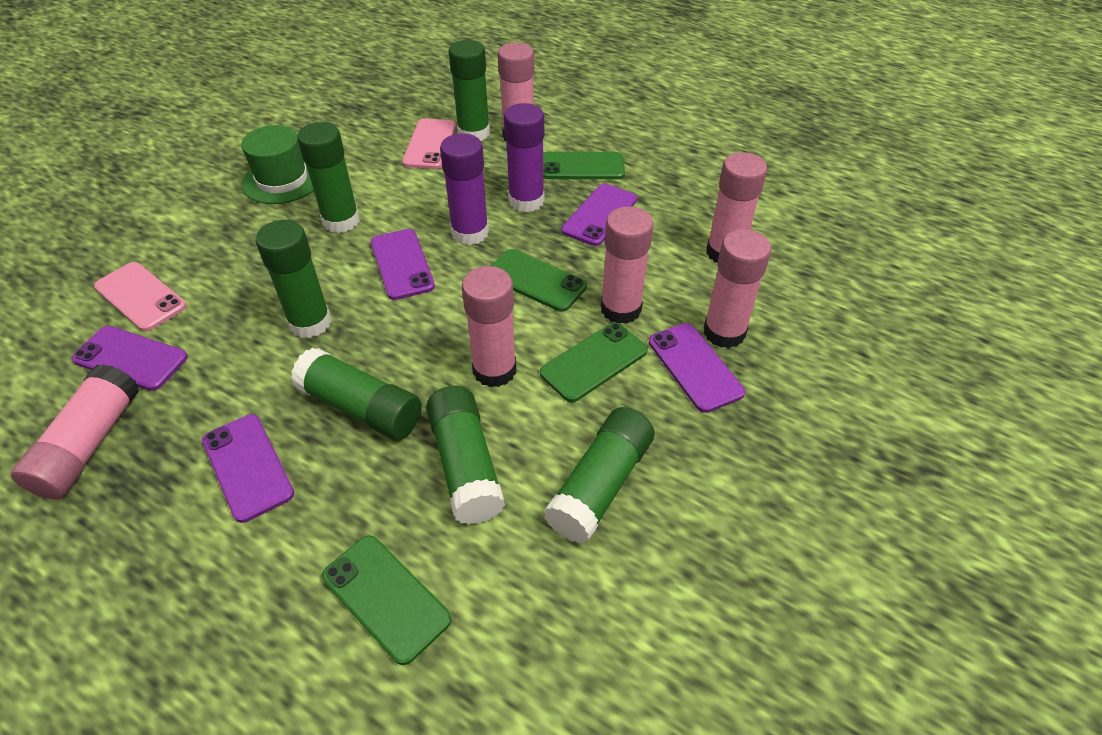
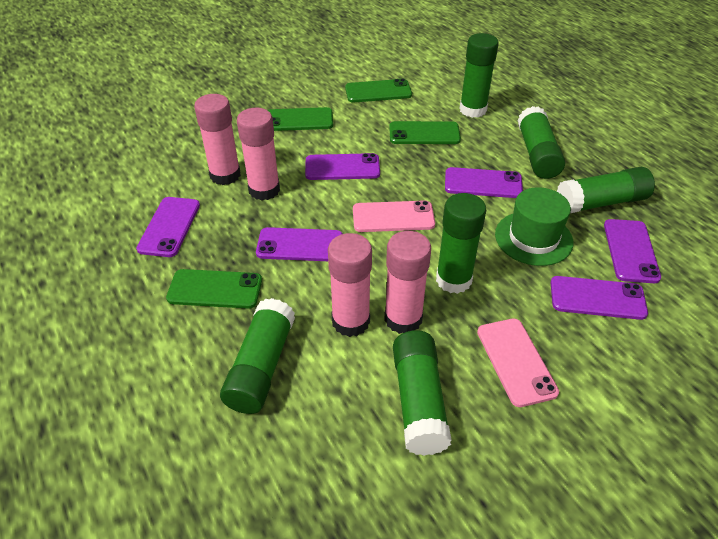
pink glue stick: 6 -> 4
purple glue stick: 2 -> 0
purple phone: 5 -> 6

